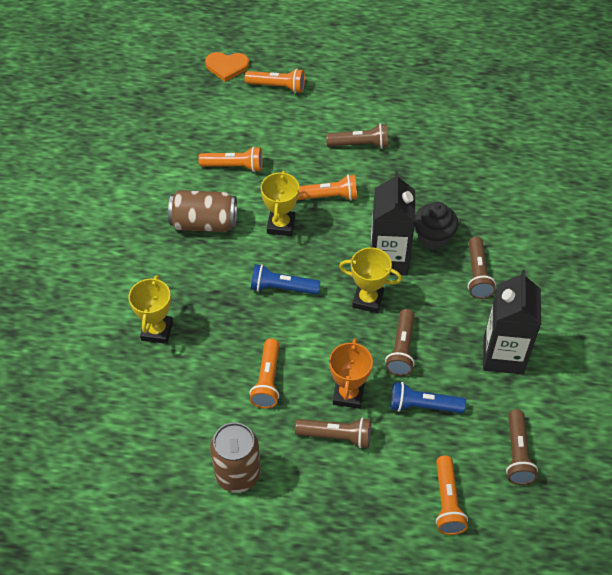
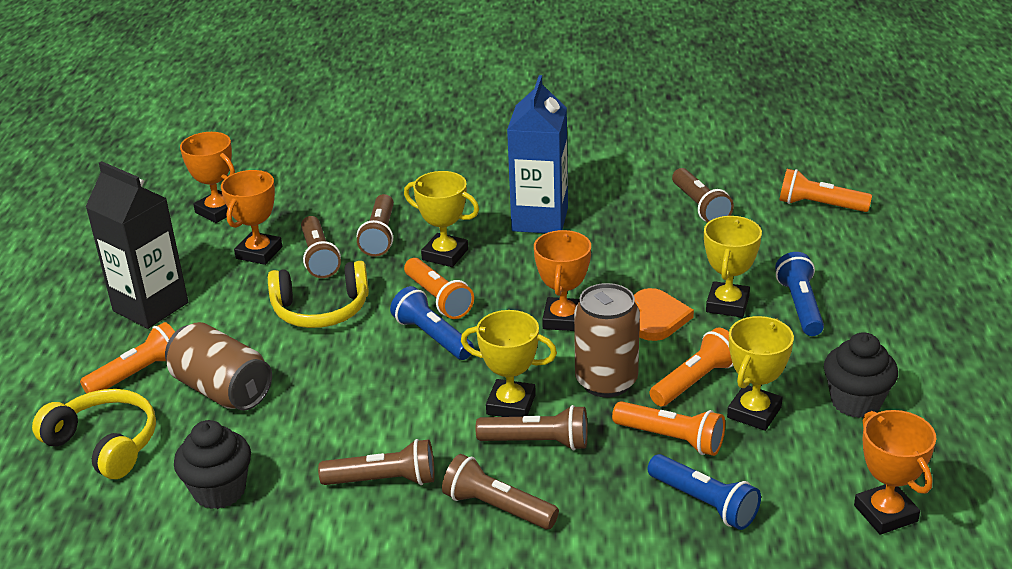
black carton: 2 -> 1
black cupcake: 1 -> 2
blue carton: 0 -> 1
blue flashlight: 2 -> 3
brown flashlight: 5 -> 6
orange trophy: 1 -> 4
yellow headphones: 0 -> 2
yellow trophy: 3 -> 4

